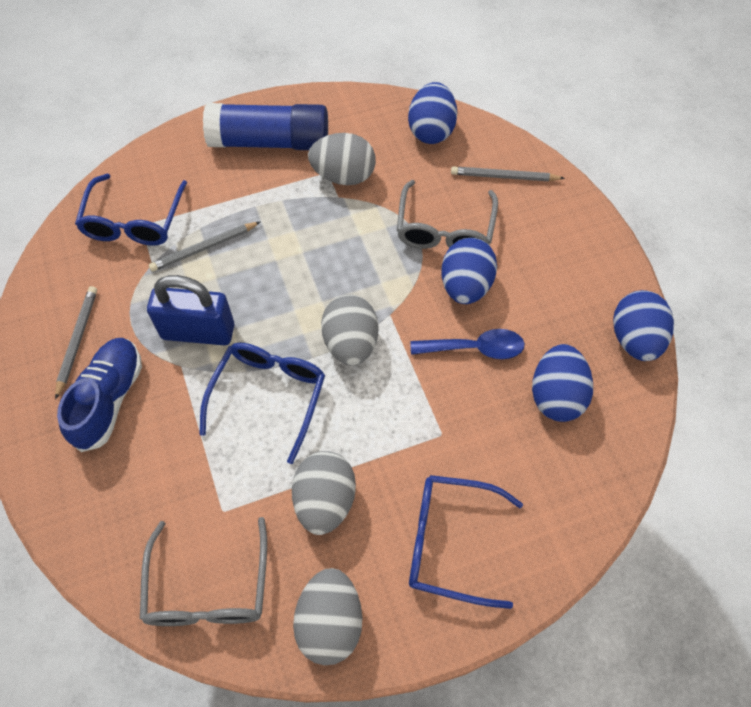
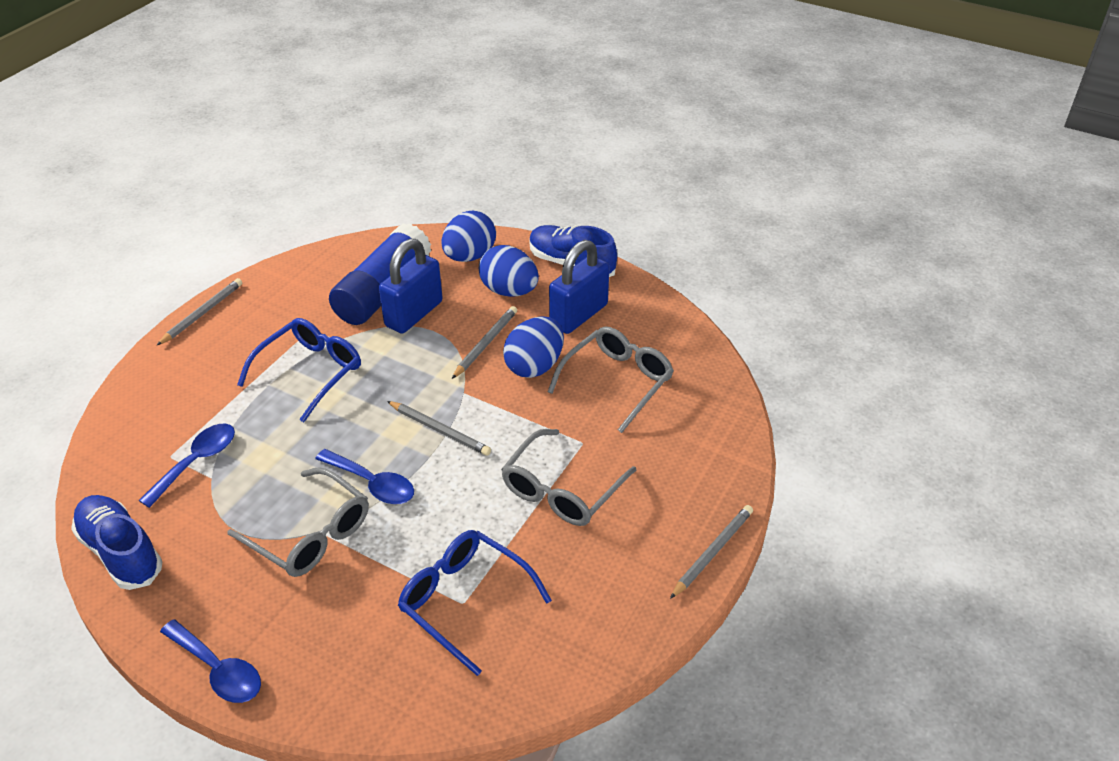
blue egg: 4 -> 3
blue glasses: 3 -> 2
blue padlock: 1 -> 2
blue shoe: 1 -> 2
blue spoon: 1 -> 3
grey egg: 4 -> 0
grey glasses: 2 -> 3
grey pencil: 3 -> 4

